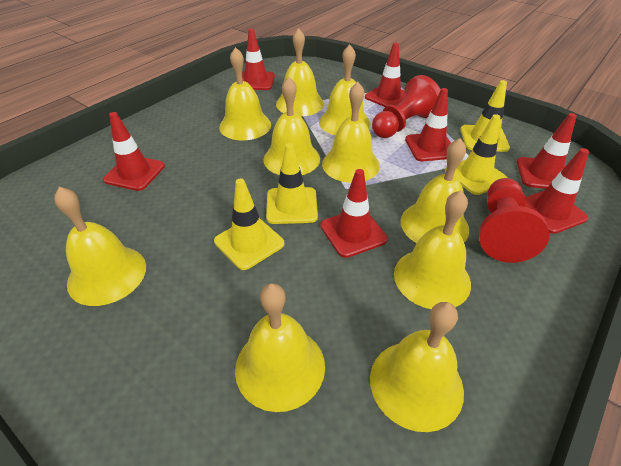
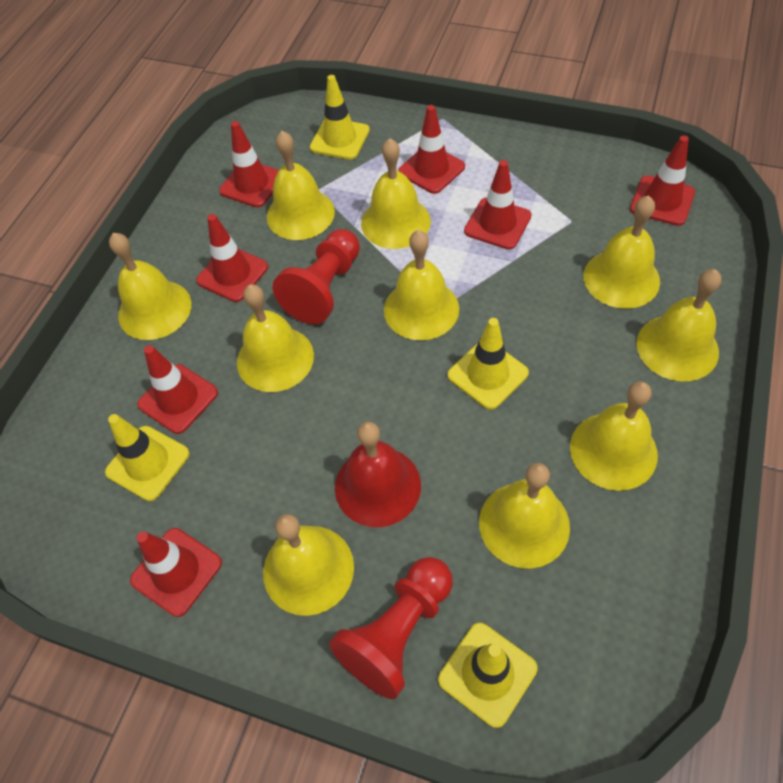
red bell: 0 -> 1

